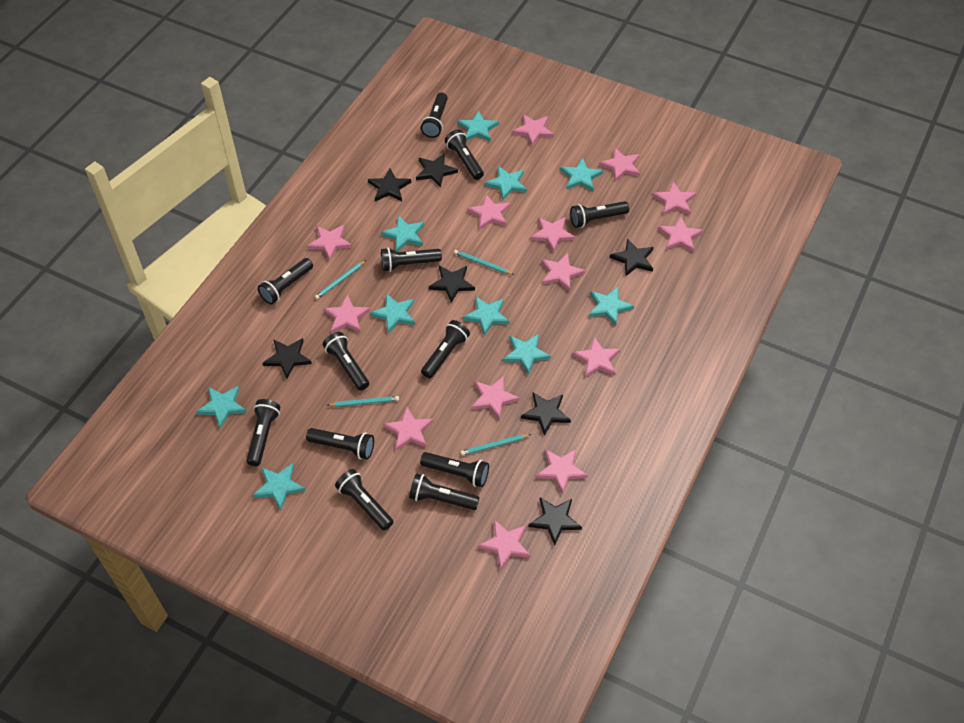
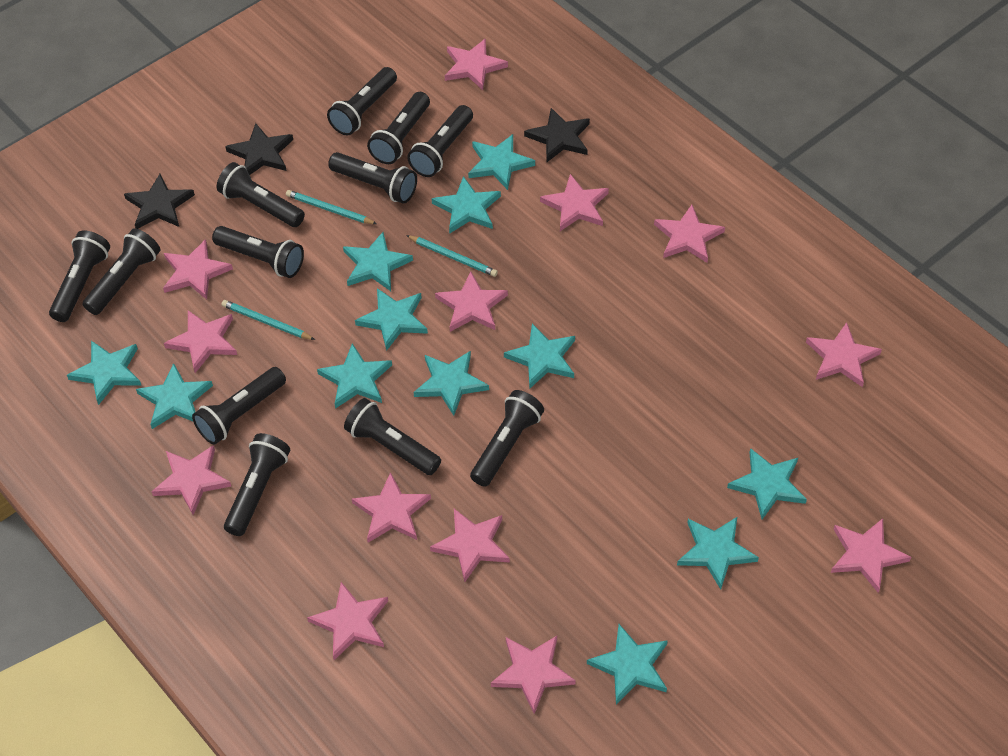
black star: 7 -> 3
pink star: 14 -> 13
turquoise pencil: 4 -> 3
turquoise star: 10 -> 12

